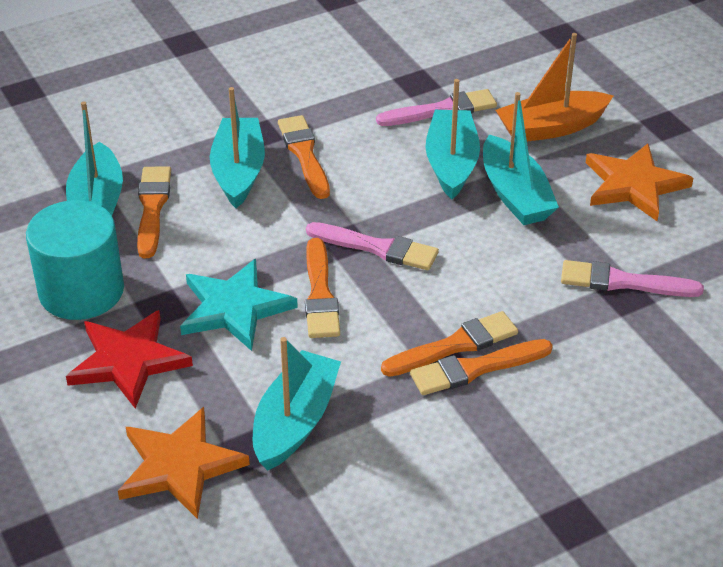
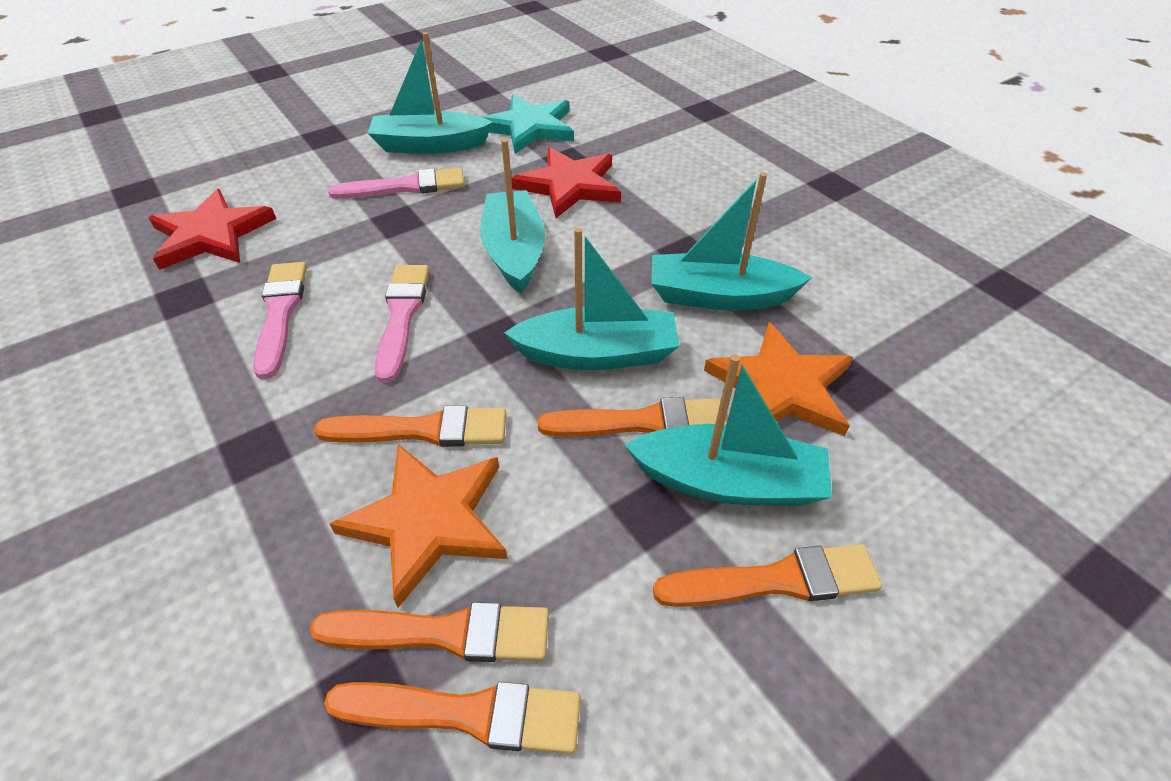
orange boat: 1 -> 0
red star: 1 -> 2
turquoise cylinder: 1 -> 0

